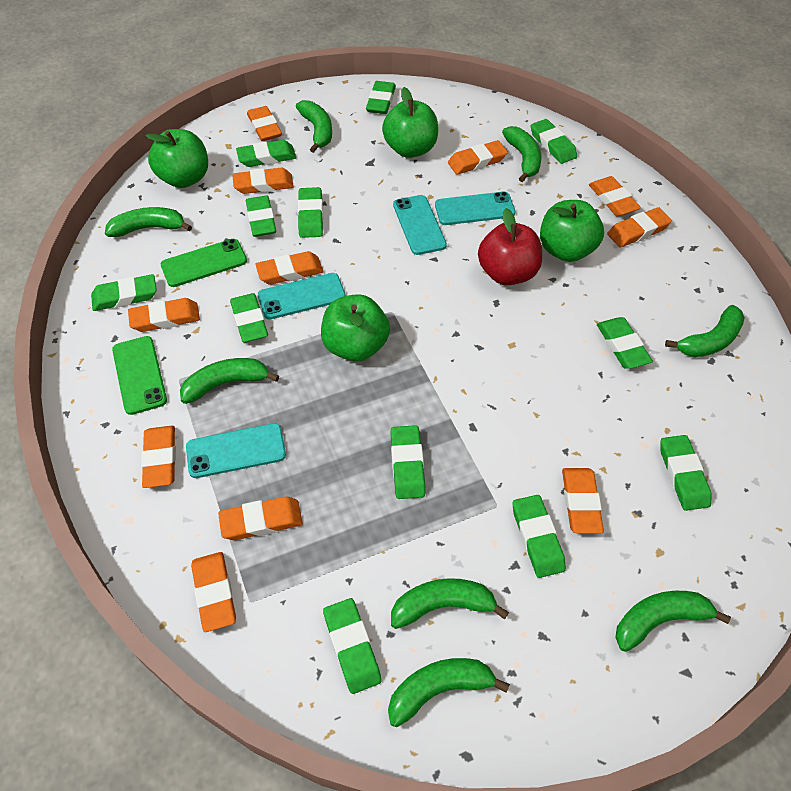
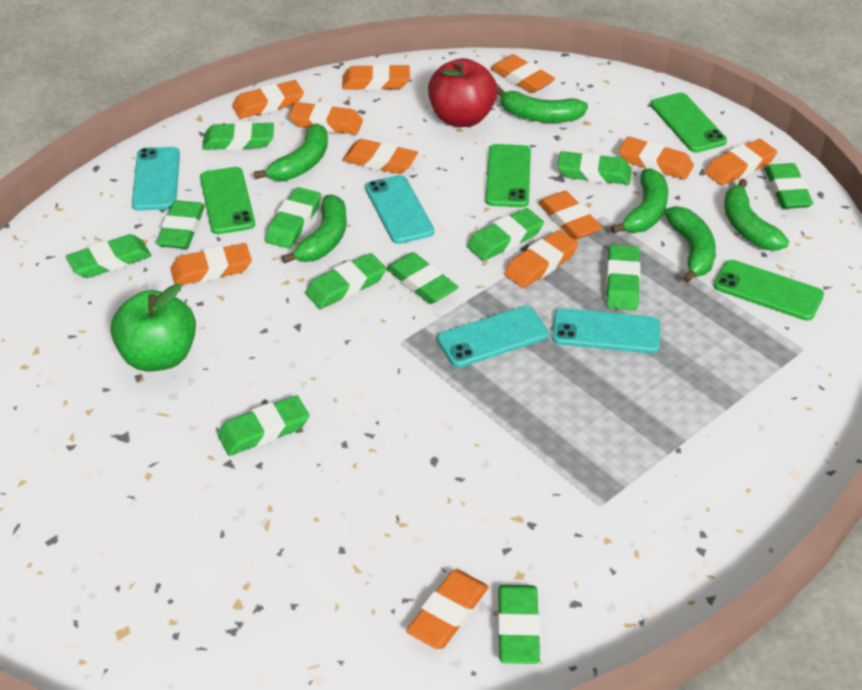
green apple: 4 -> 1
green banana: 8 -> 6
green phone: 2 -> 4

